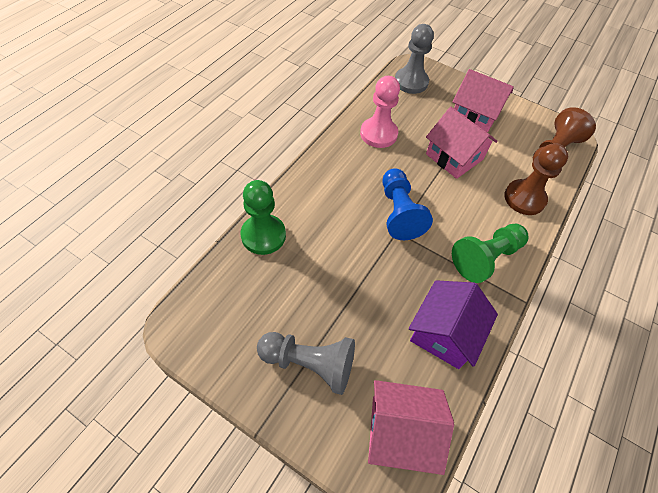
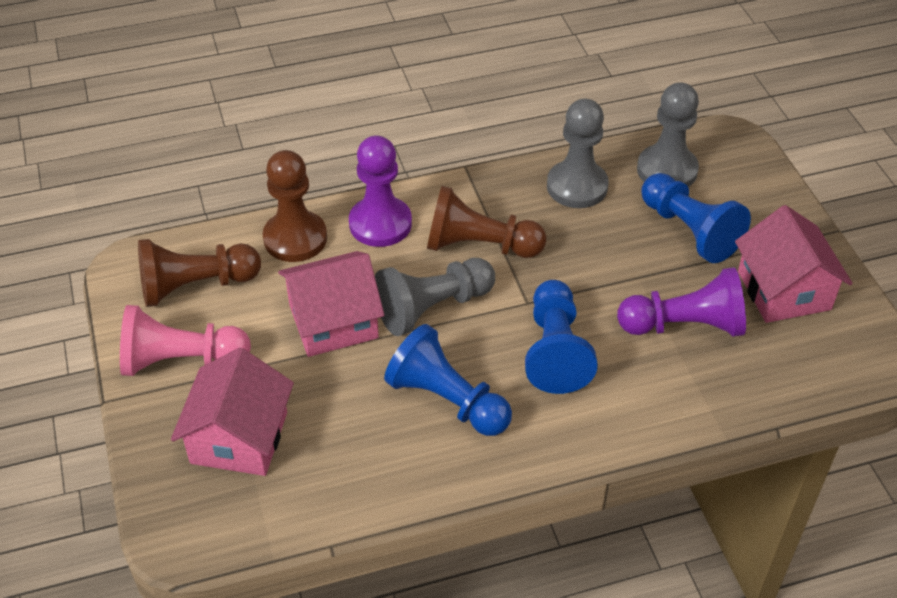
blue pawn: 1 -> 3
brown pawn: 2 -> 3
green pawn: 2 -> 0
grey pawn: 2 -> 3
purple house: 1 -> 0
purple pawn: 0 -> 2

